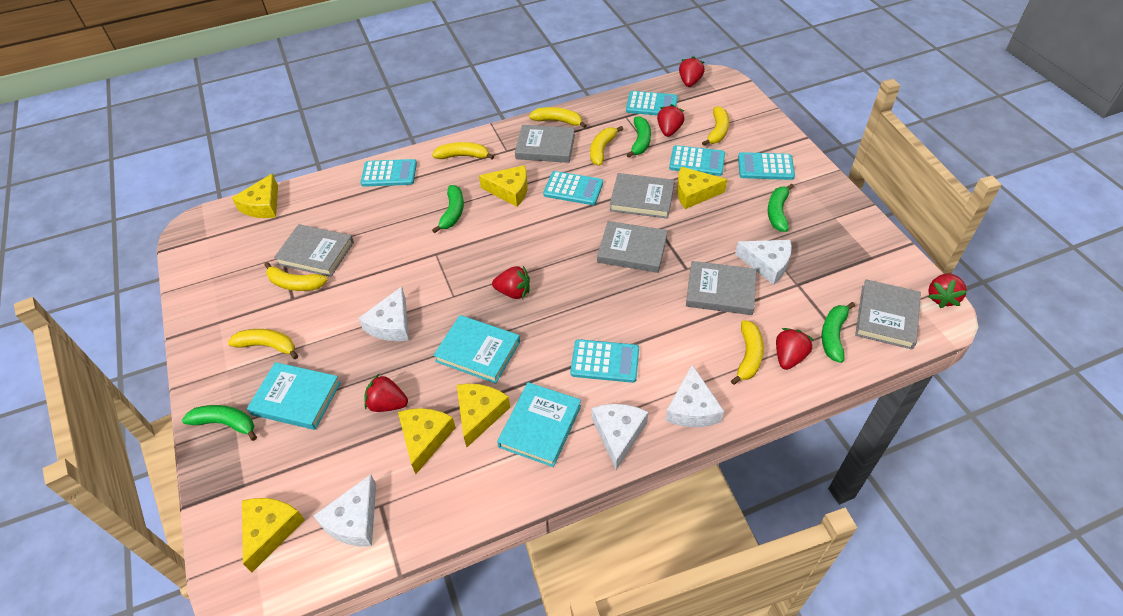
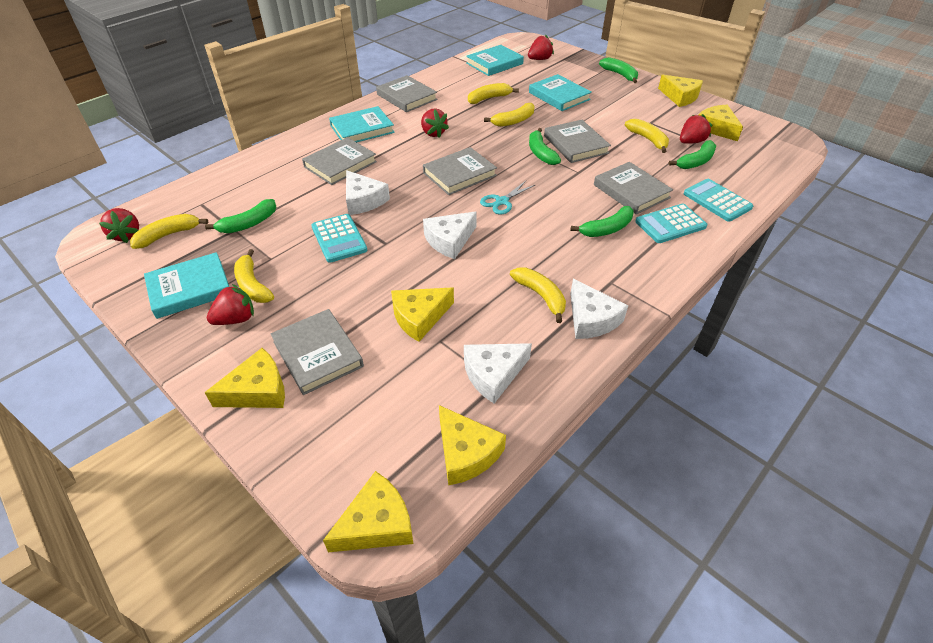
red strawberry: 6 -> 5
turquoise book: 3 -> 4
turquoise calculator: 6 -> 3
turquoise scissors: 0 -> 1
white cheese: 5 -> 4
yellow banana: 7 -> 6

